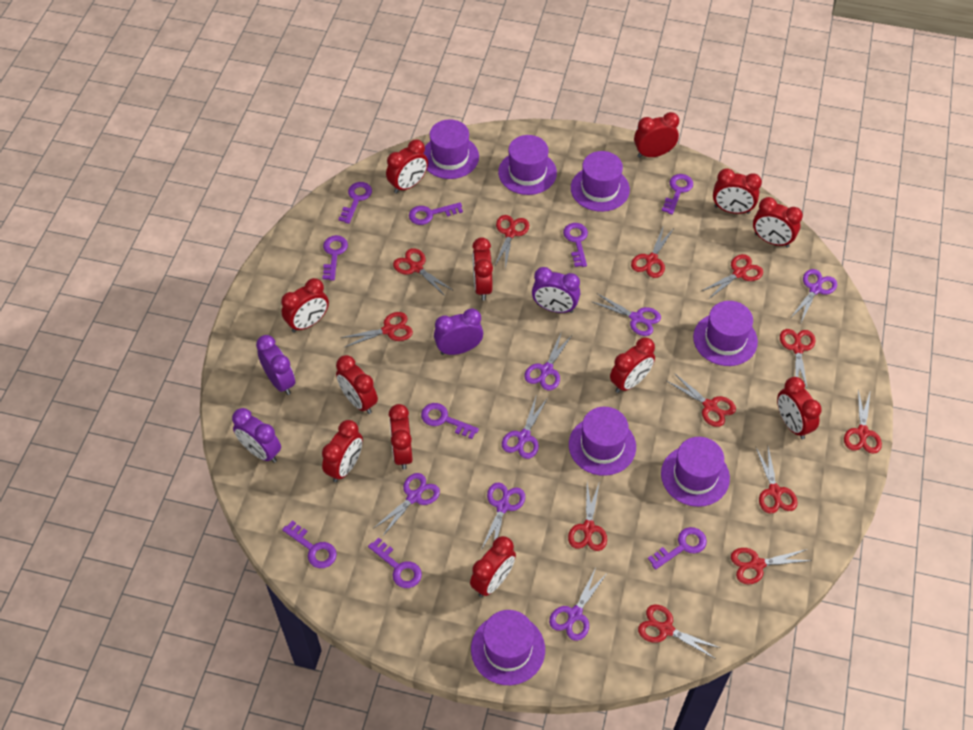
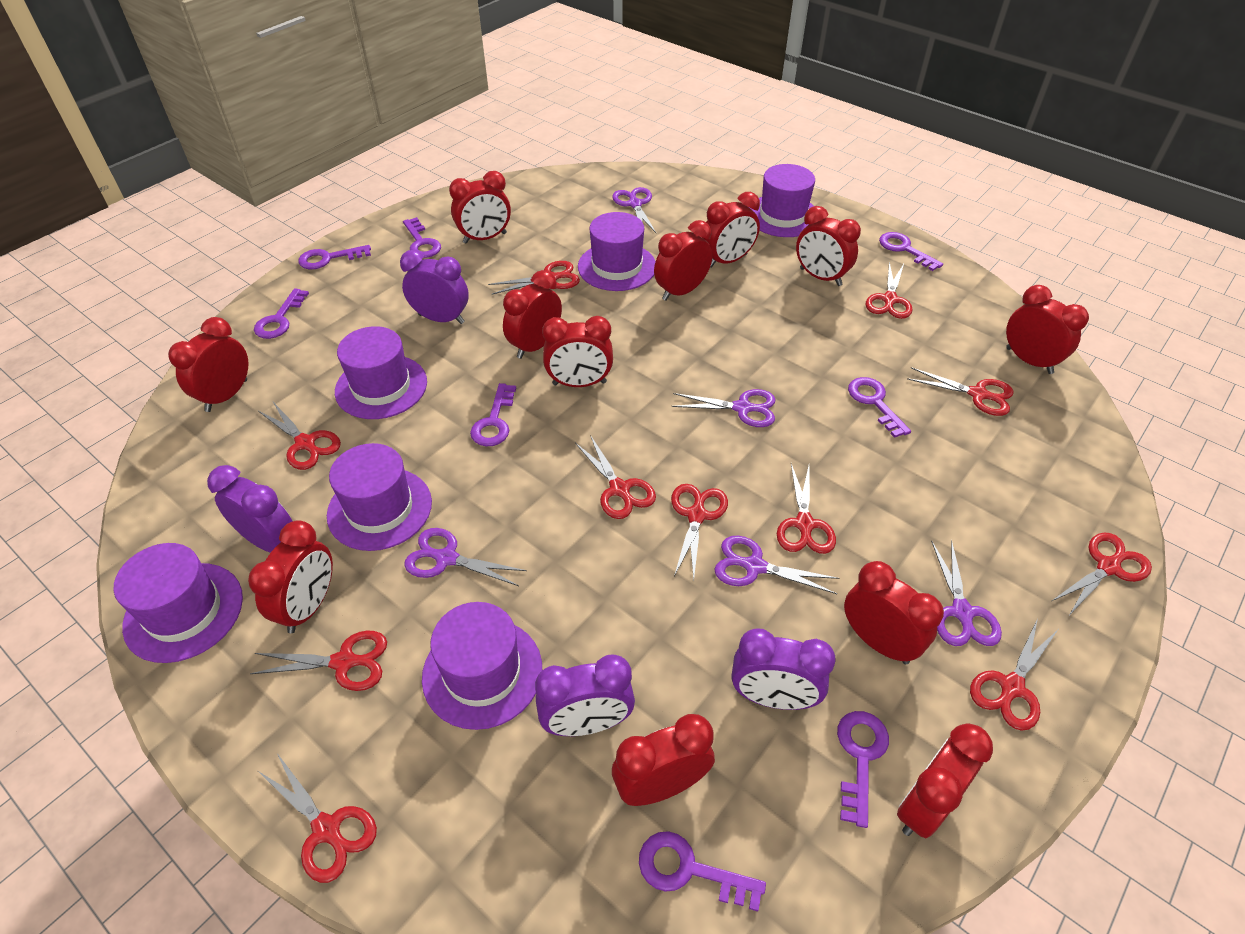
purple hat: 7 -> 6
purple key: 9 -> 8
purple scissors: 7 -> 5
red scissors: 12 -> 11

